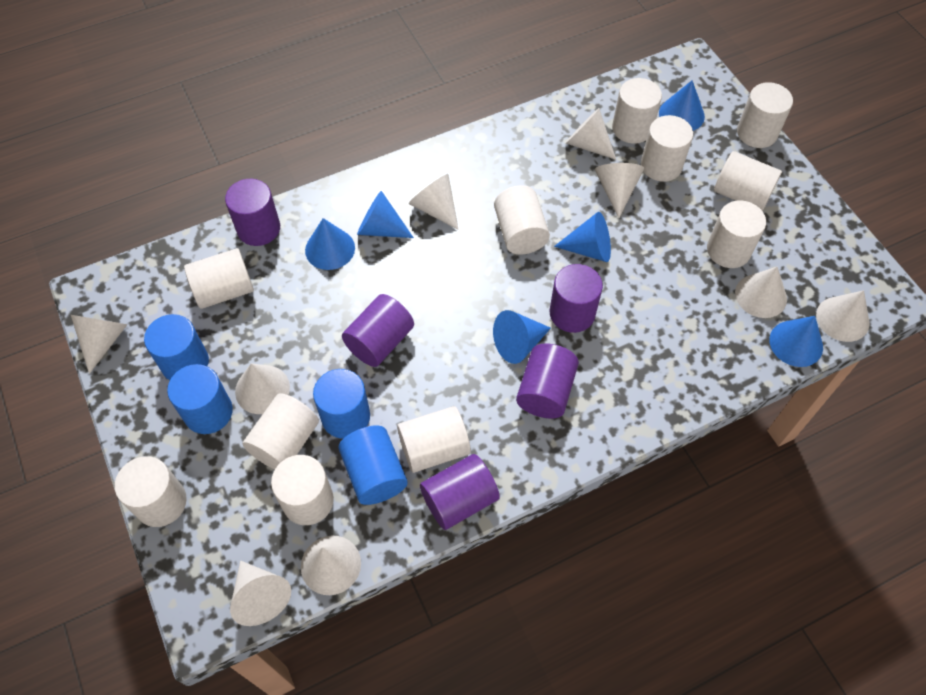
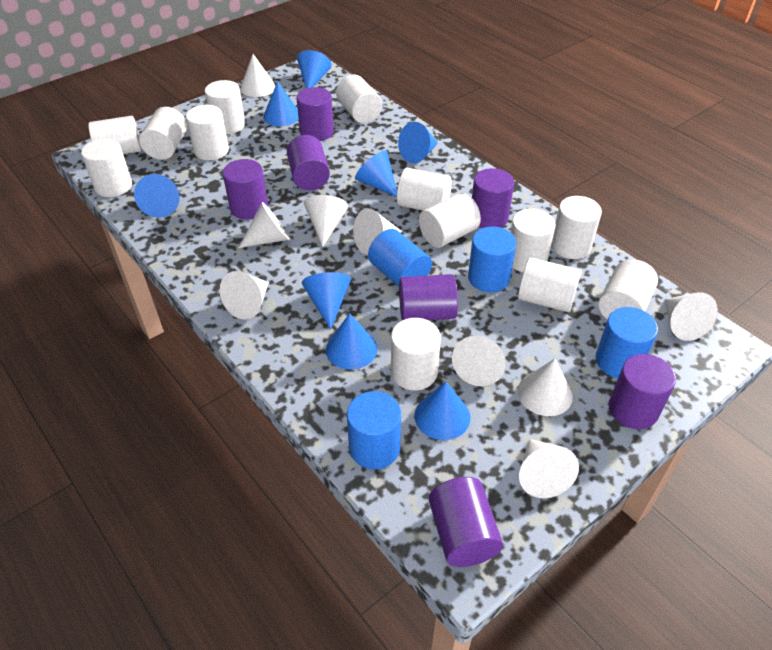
blue cone: 6 -> 8
purple cylinder: 5 -> 7
white cylinder: 11 -> 13

